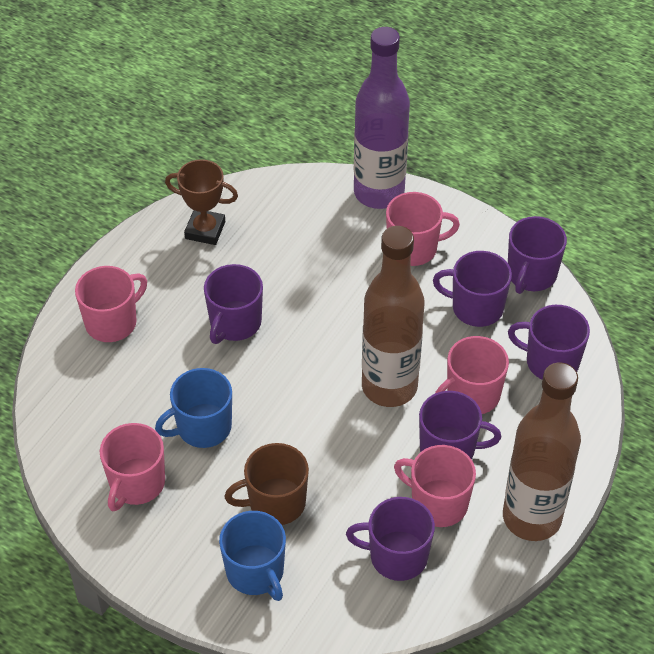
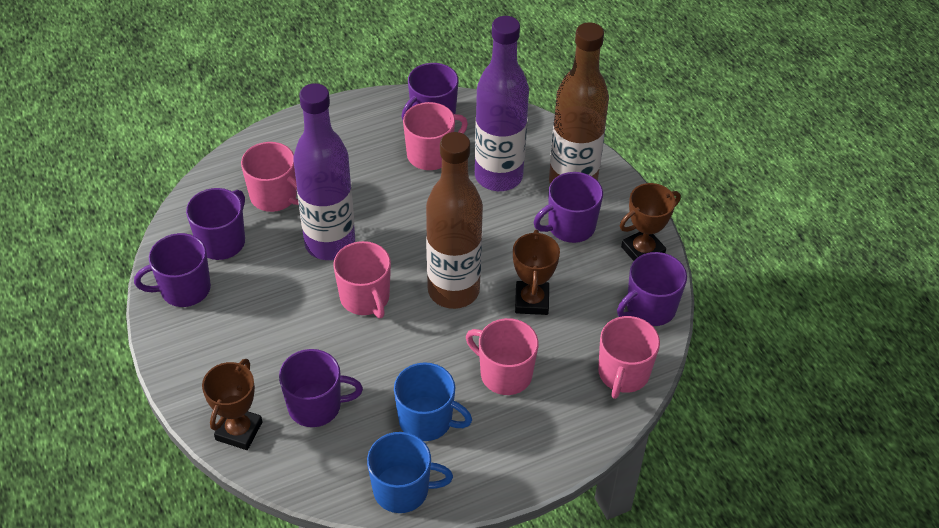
brown mug: 1 -> 0
brown trophy: 1 -> 3
purple bottle: 1 -> 2

